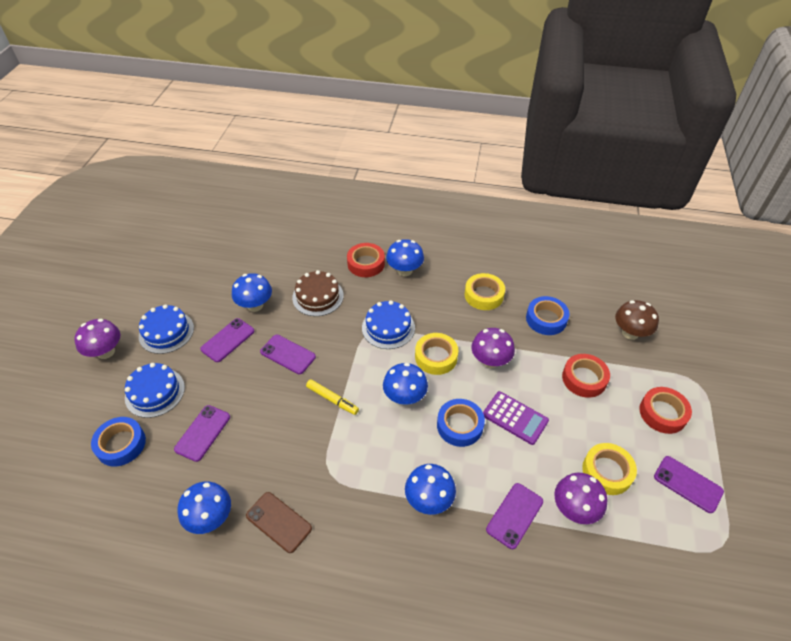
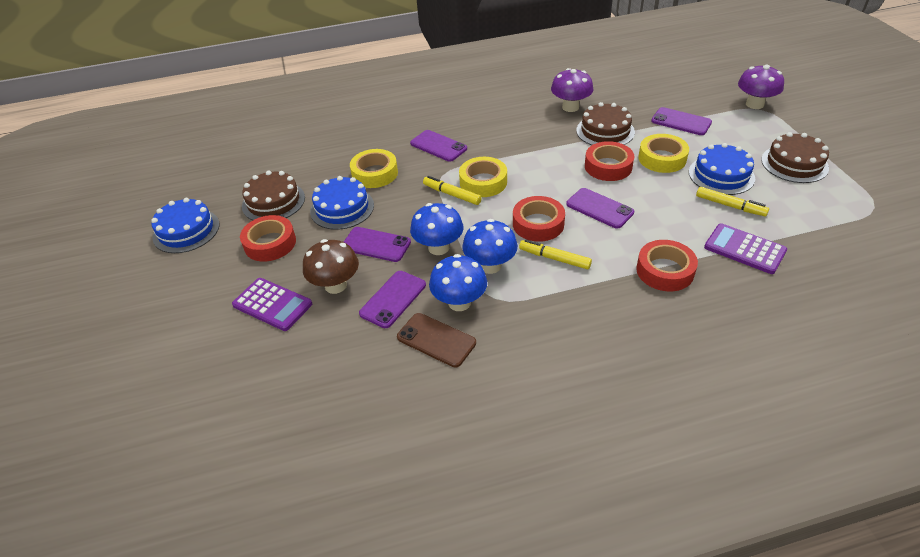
blue mushroom: 5 -> 3
blue tape: 3 -> 0
brown cake: 1 -> 3
purple calculator: 1 -> 2
purple mushroom: 3 -> 2
red tape: 3 -> 4
yellow marker: 1 -> 3

